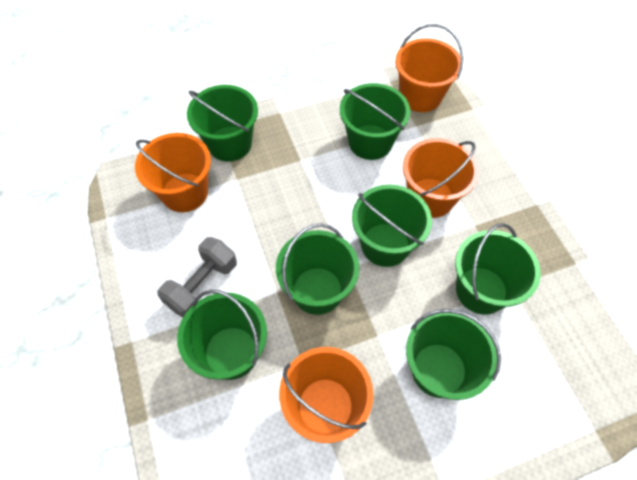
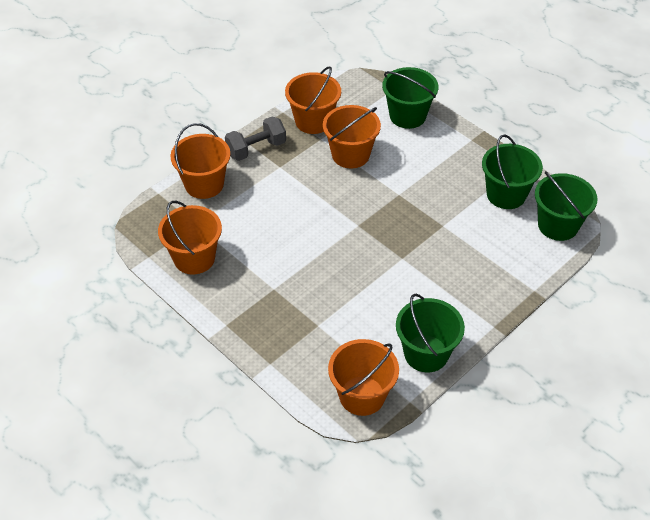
green bucket: 7 -> 4
orange bucket: 4 -> 5

